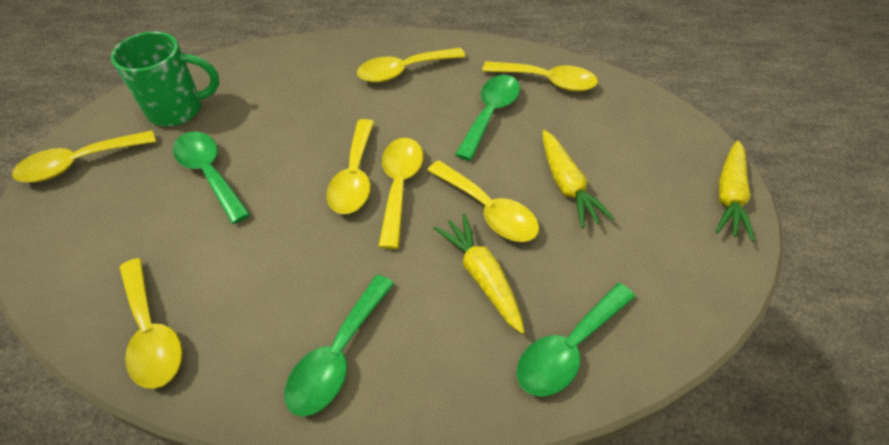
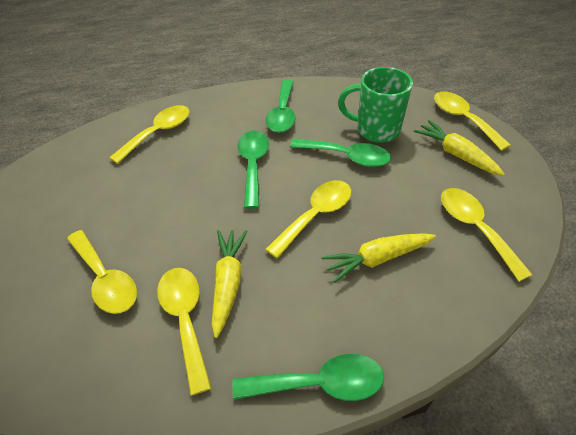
yellow spoon: 7 -> 6

